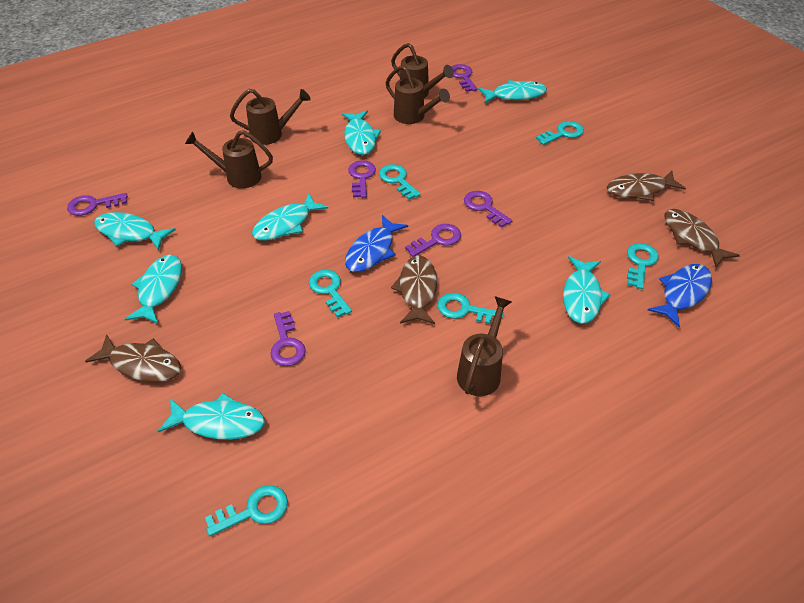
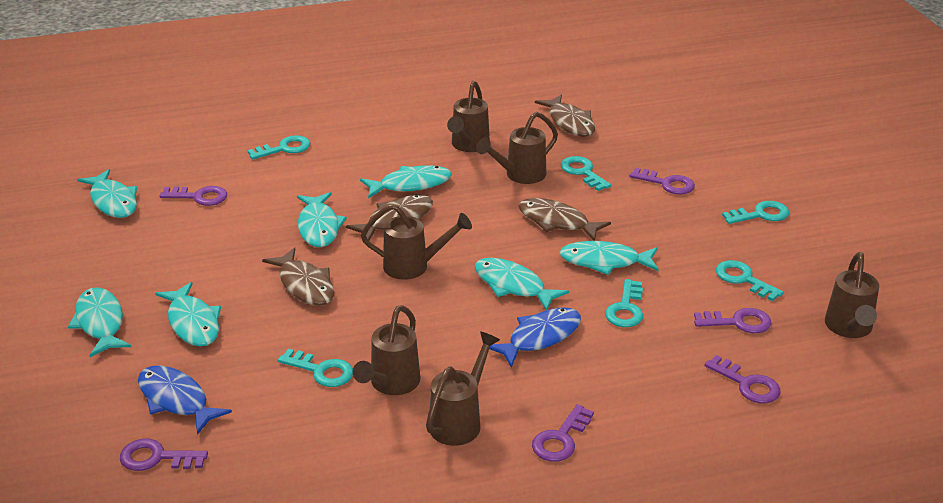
brown watering can: 5 -> 6

